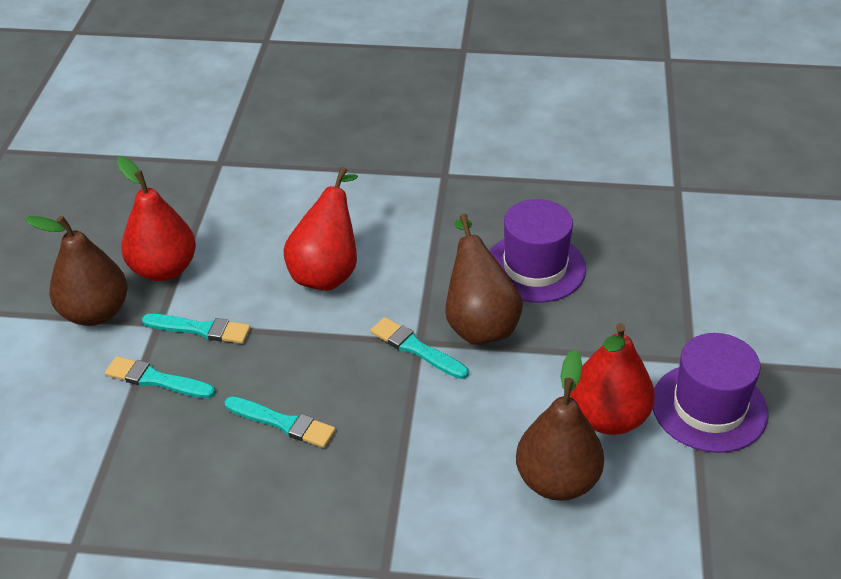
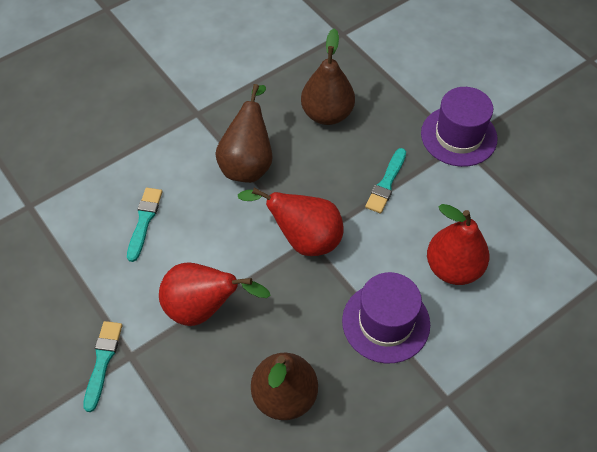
turquoise brush: 4 -> 3

